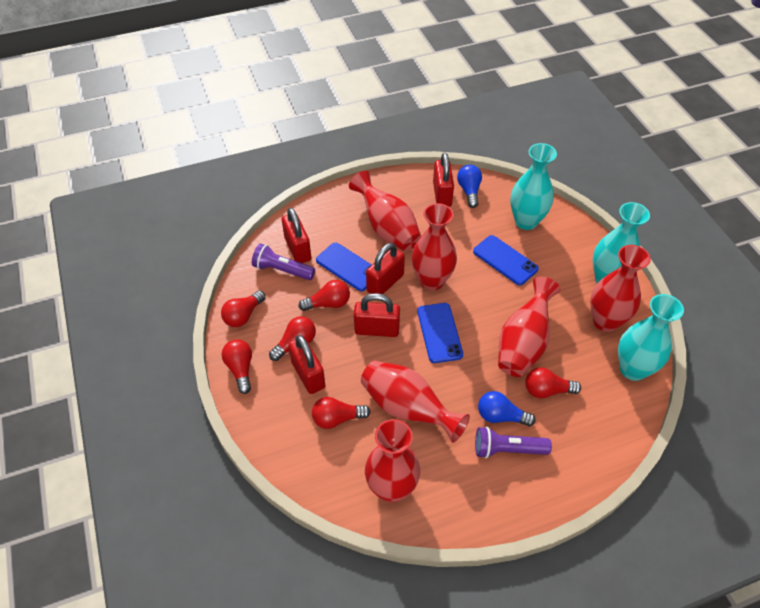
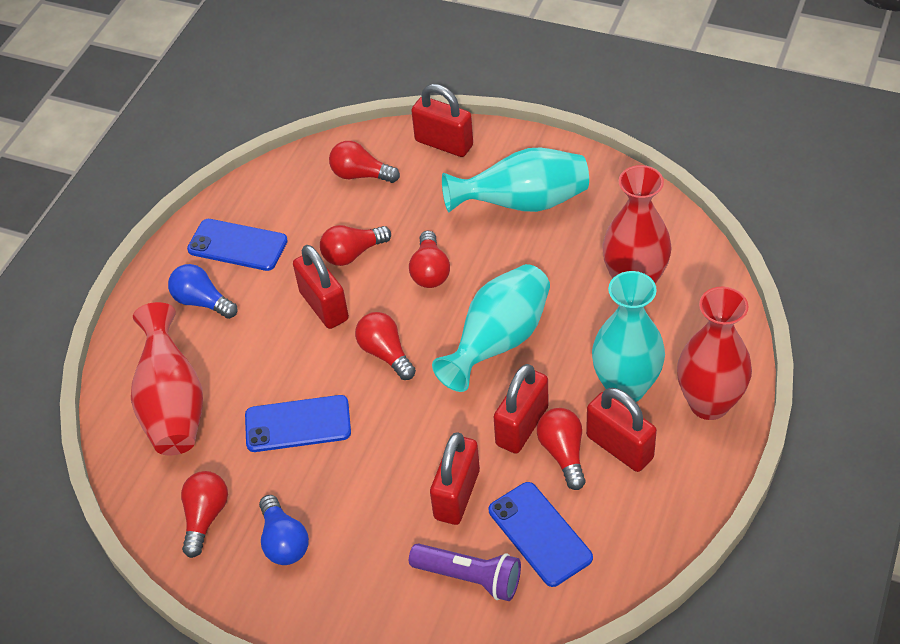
purple flashlight: 2 -> 1
red vase: 6 -> 3

